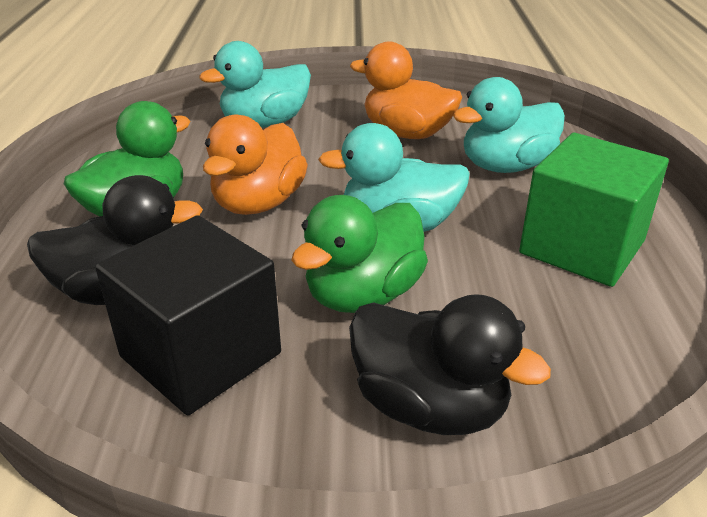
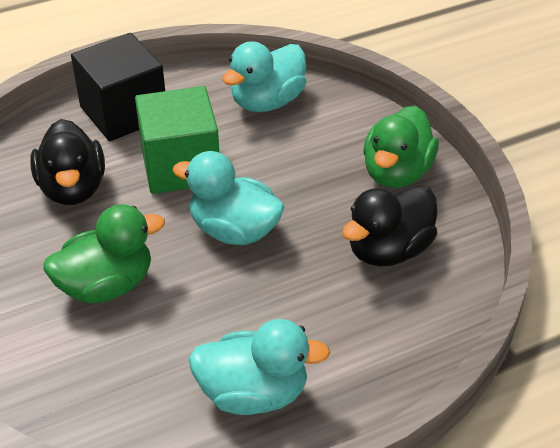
orange duck: 2 -> 0

